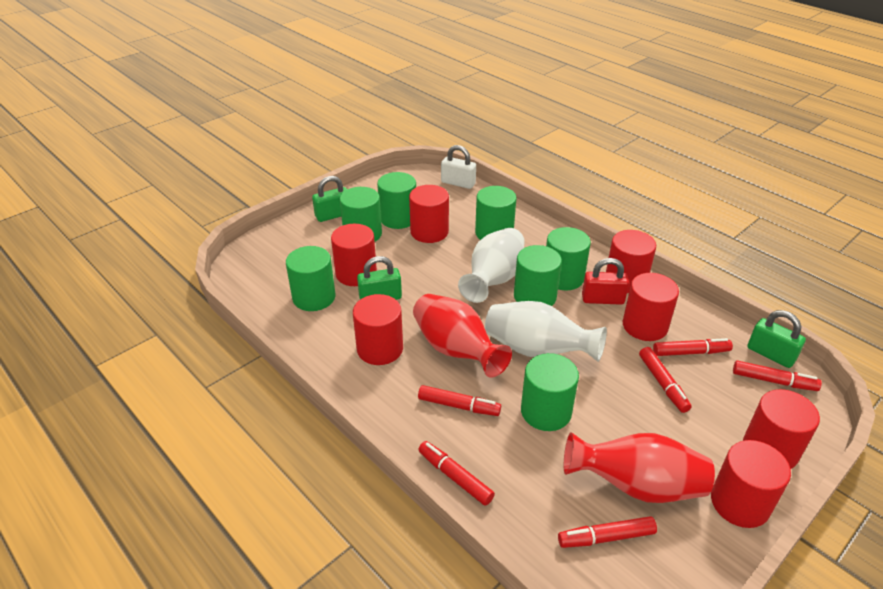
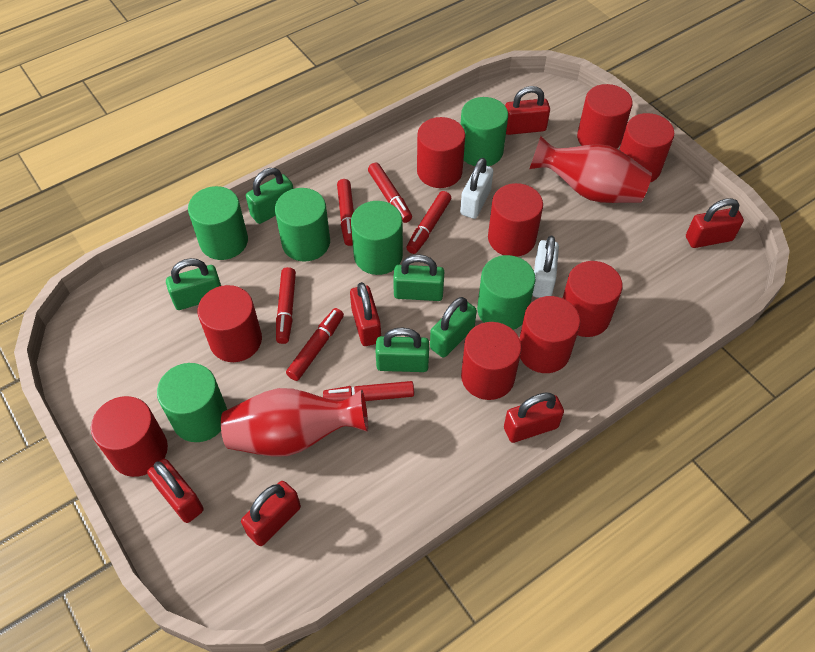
green cylinder: 7 -> 6
green padlock: 3 -> 5
red cylinder: 7 -> 9
red padlock: 1 -> 6
white padlock: 1 -> 2
white vase: 2 -> 0

